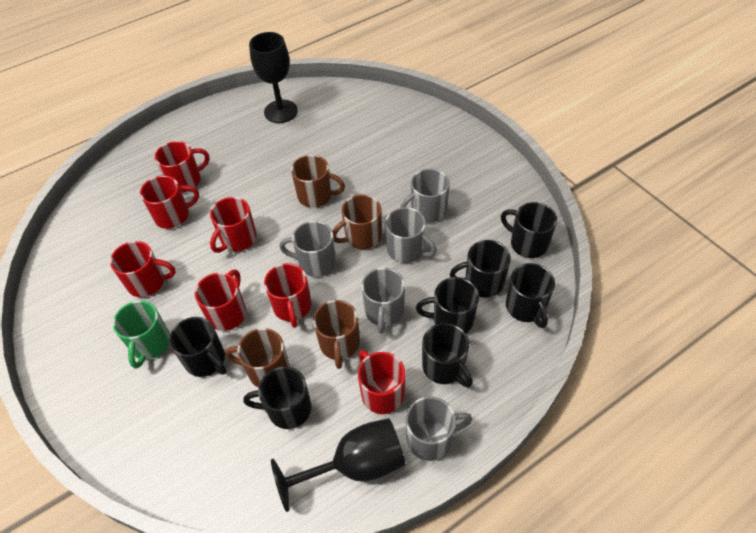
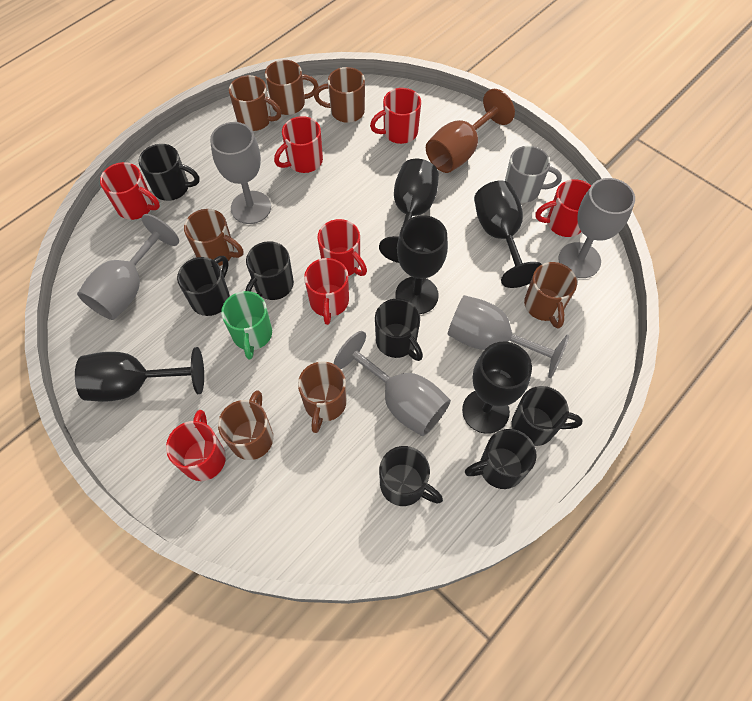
black goblet: 2 -> 5
brown goblet: 0 -> 1
brown mug: 4 -> 7
grey goblet: 0 -> 5
grey mug: 5 -> 1

